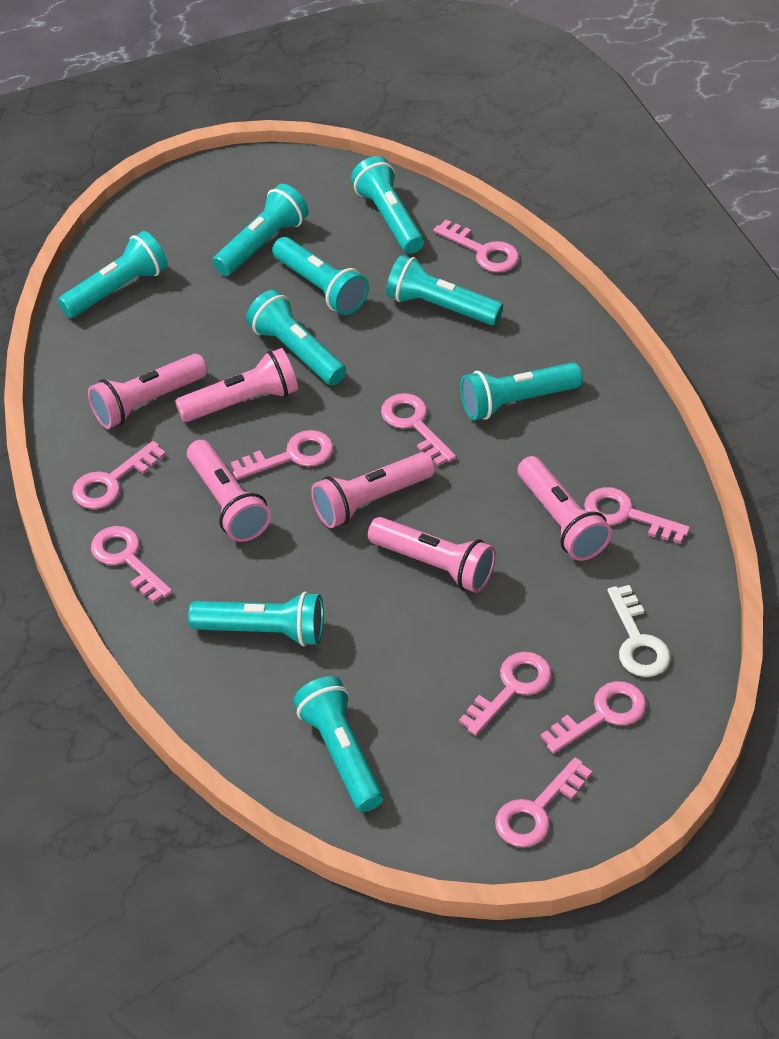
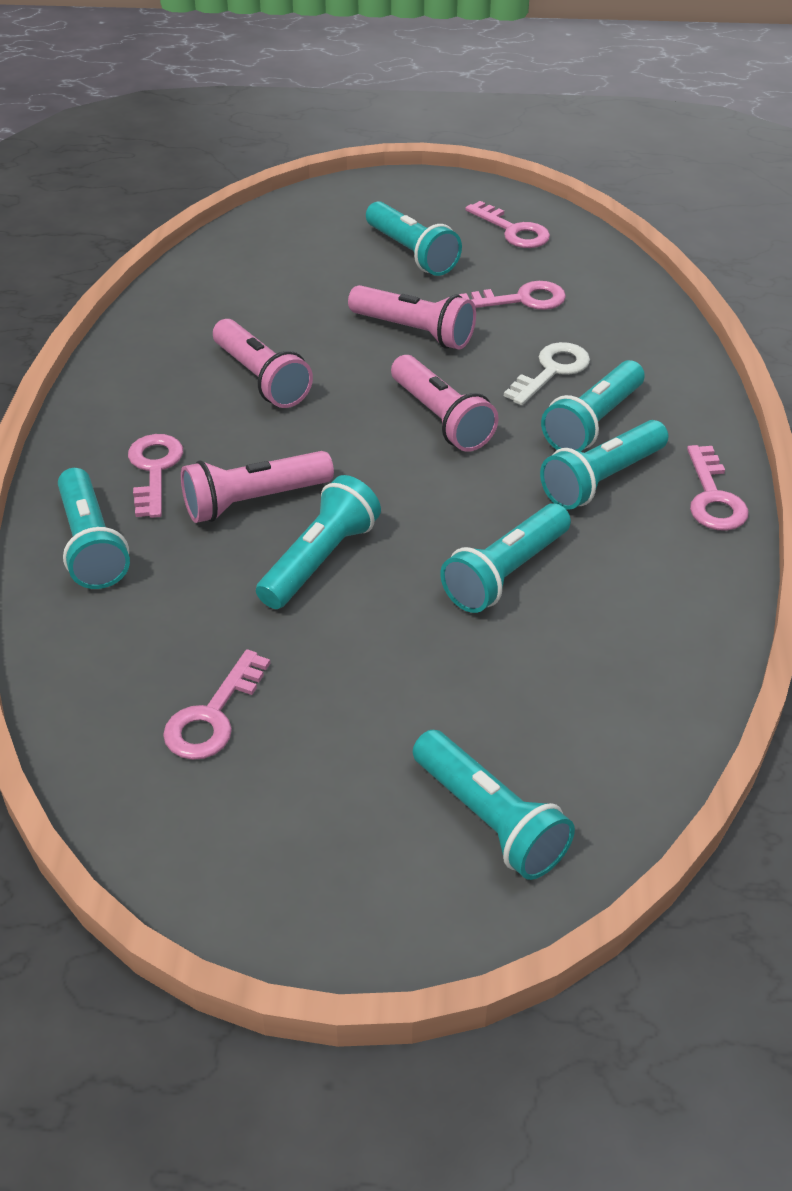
pink flashlight: 6 -> 4
pink key: 9 -> 5
turquoise flashlight: 9 -> 7

